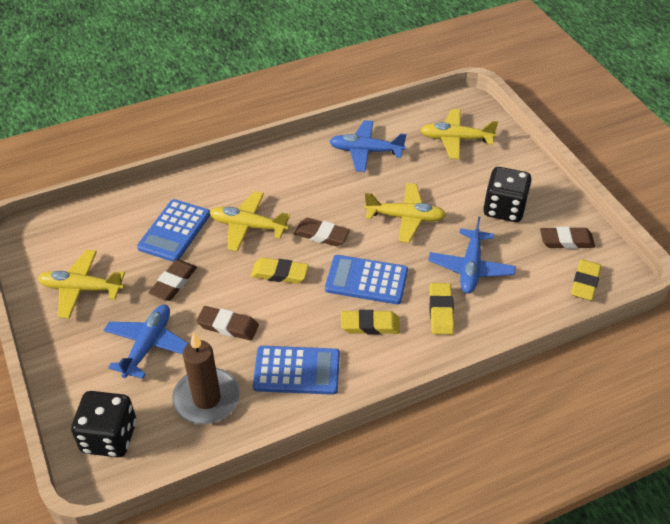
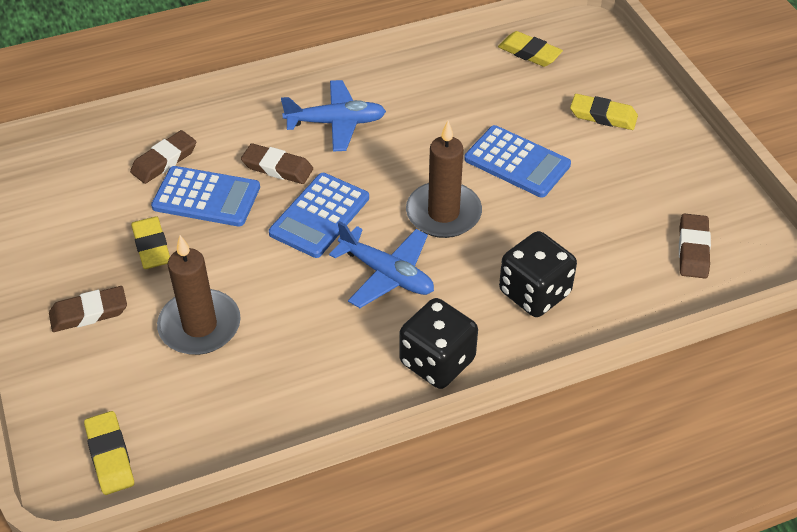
blue plane: 3 -> 2
brown candle: 1 -> 2
yellow plane: 4 -> 0

